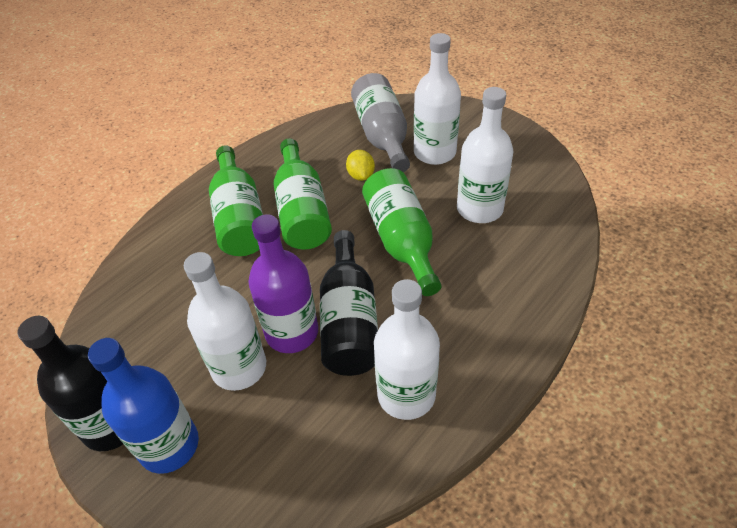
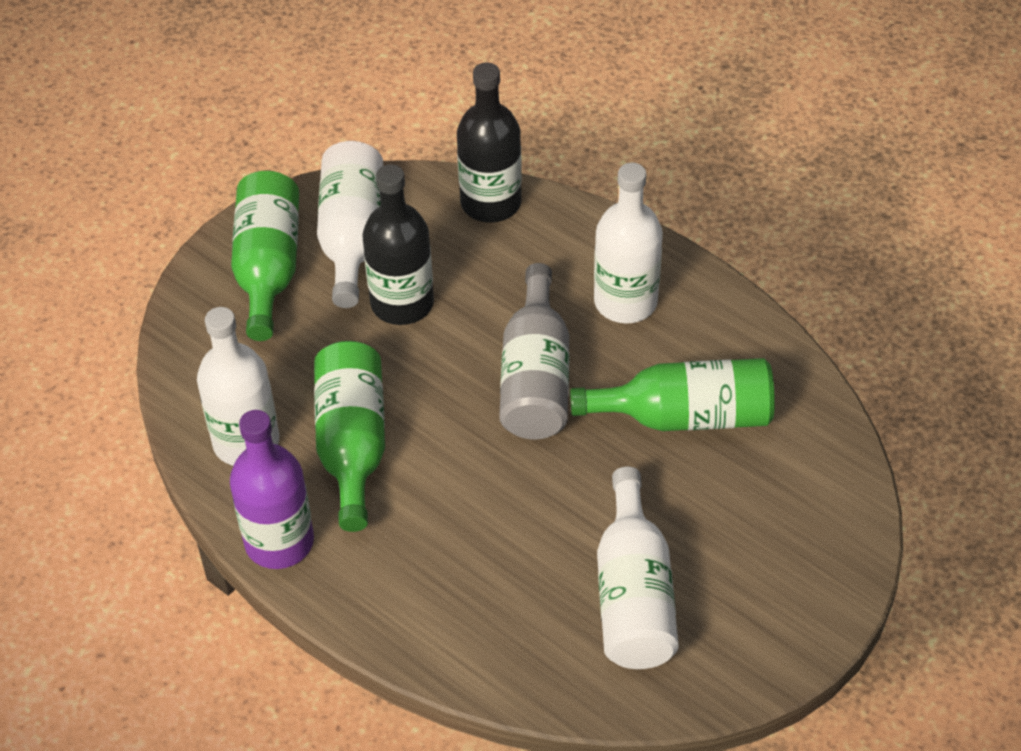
blue bottle: 1 -> 0
yellow lemon: 1 -> 0

